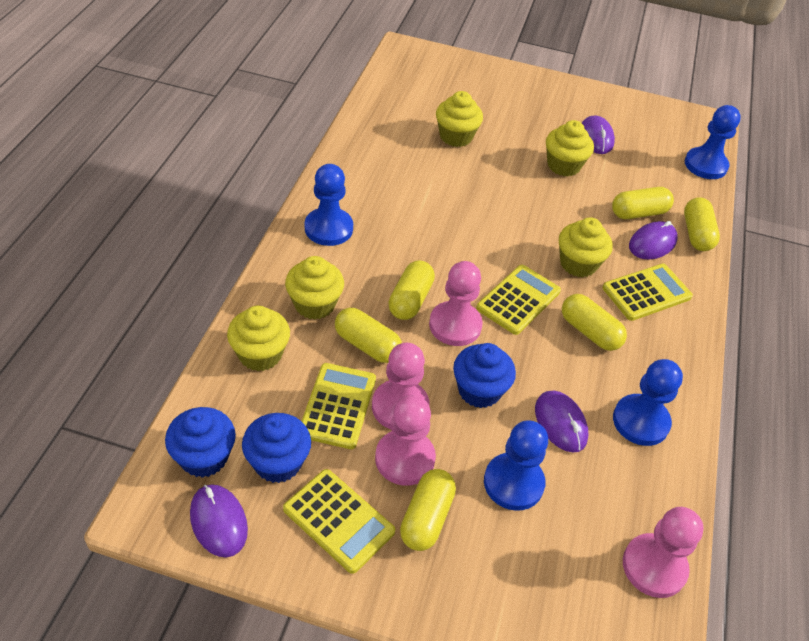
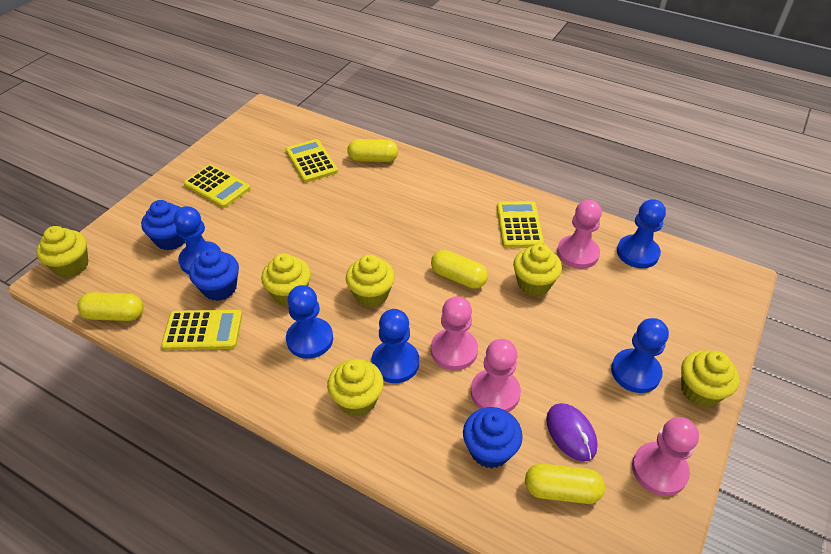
blue pawn: 4 -> 5
purple mouse: 4 -> 1
yellow capsule: 6 -> 4
yellow cupcake: 5 -> 6

